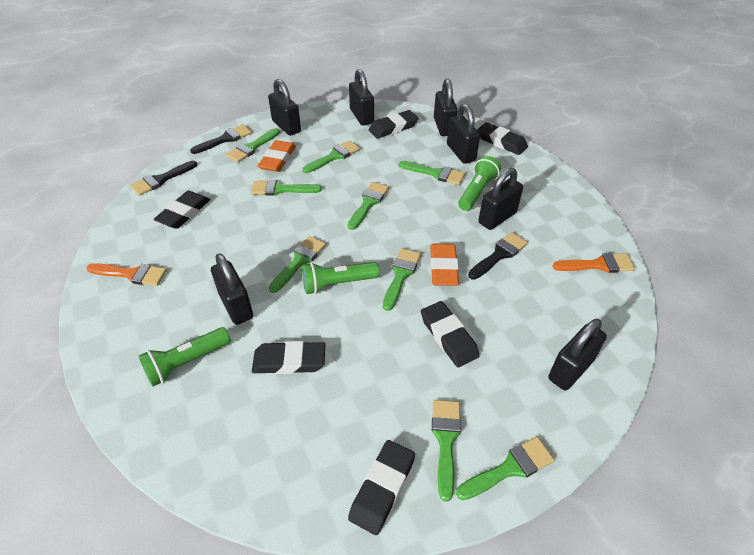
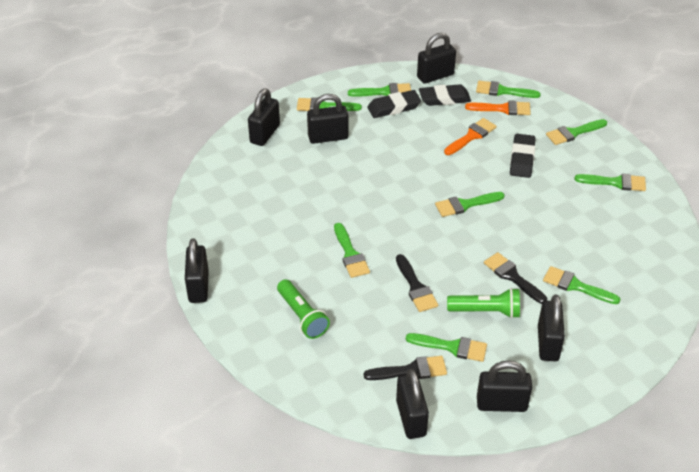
black eraser: 6 -> 3
green flashlight: 3 -> 2
orange eraser: 2 -> 0

